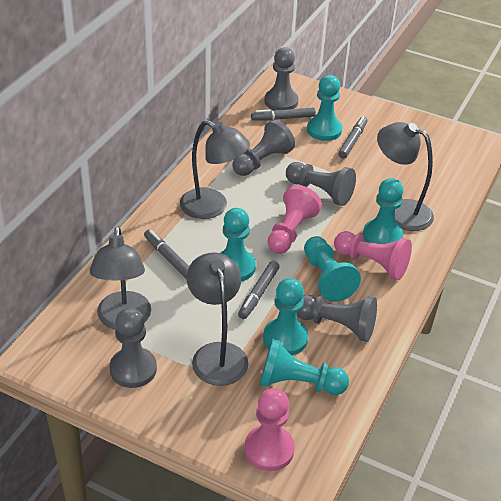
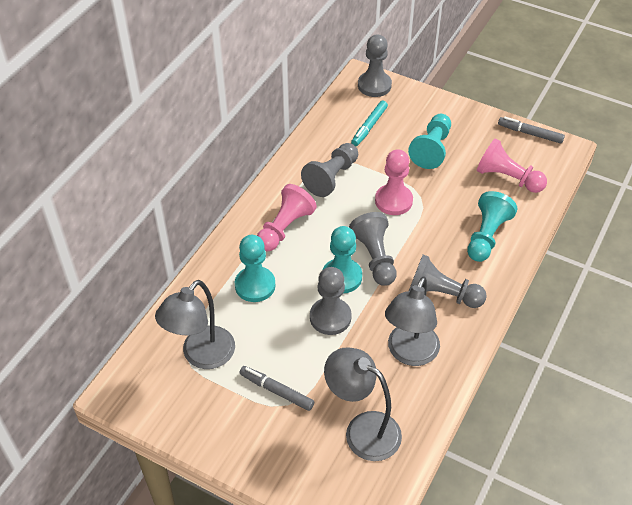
grey lamp: 4 -> 3
grey marker: 4 -> 2
turquoise marker: 0 -> 1
turquoise pawn: 6 -> 4

